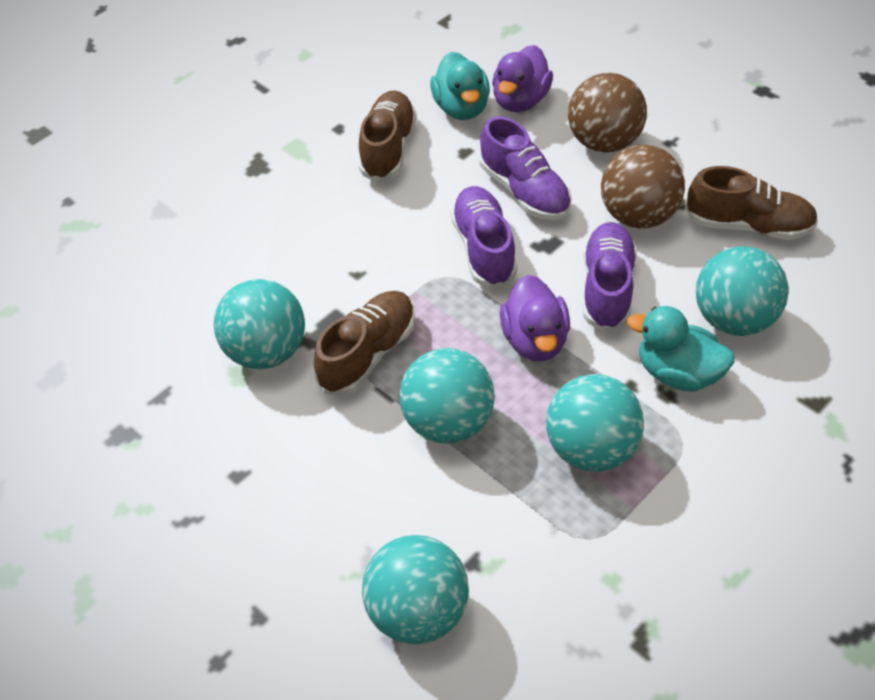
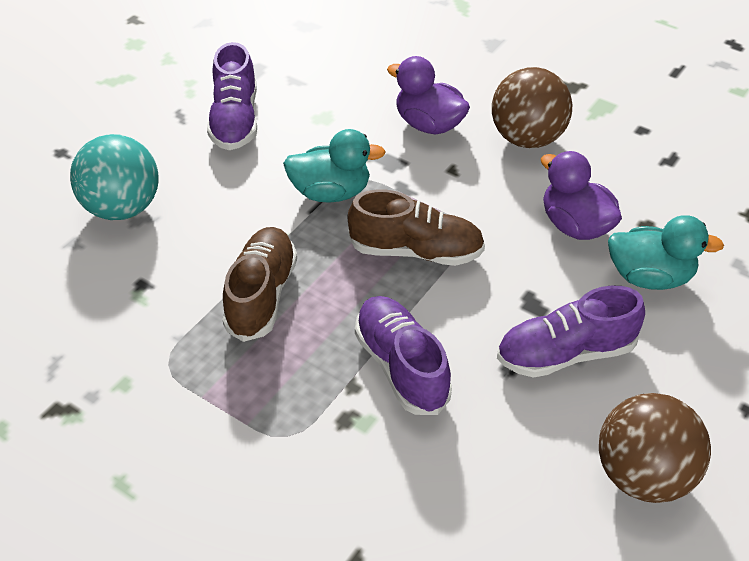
brown shoe: 3 -> 2
turquoise ball: 5 -> 1

